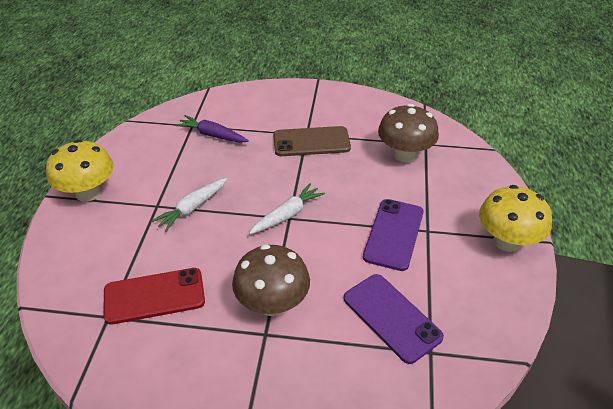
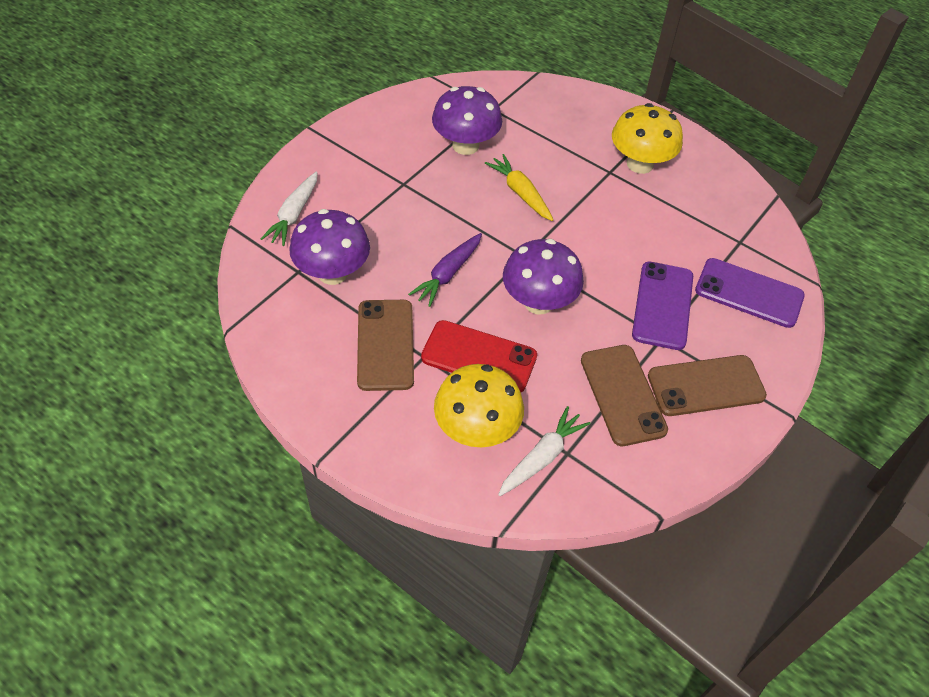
brown mushroom: 2 -> 0
brown phone: 1 -> 3
purple mushroom: 0 -> 3
yellow carrot: 0 -> 1

